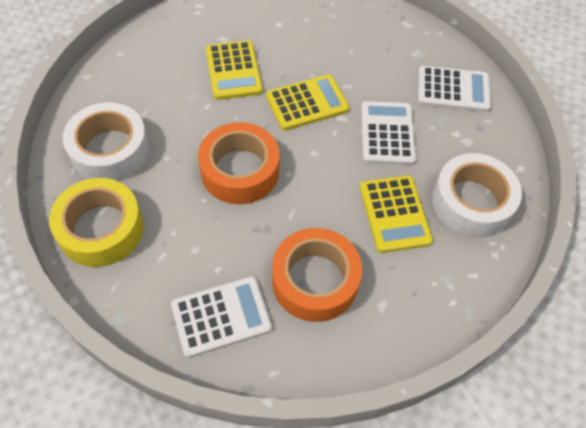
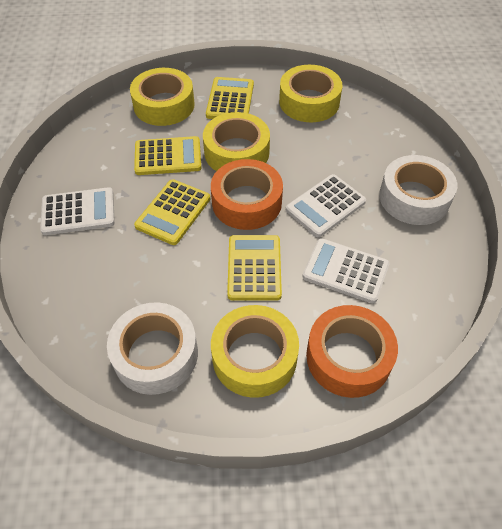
yellow calculator: 3 -> 4
yellow tape: 1 -> 4

